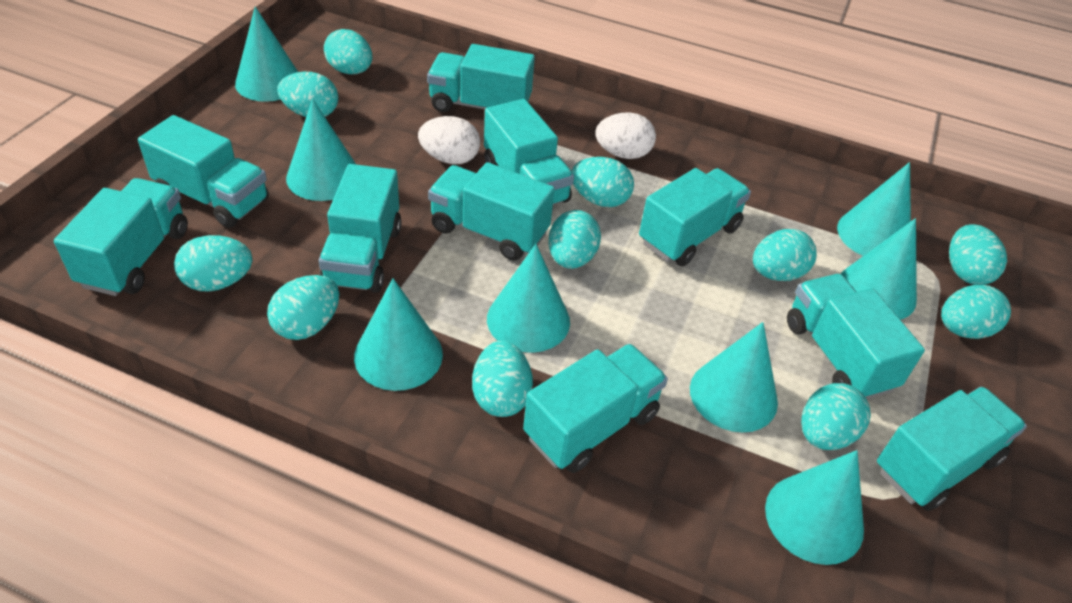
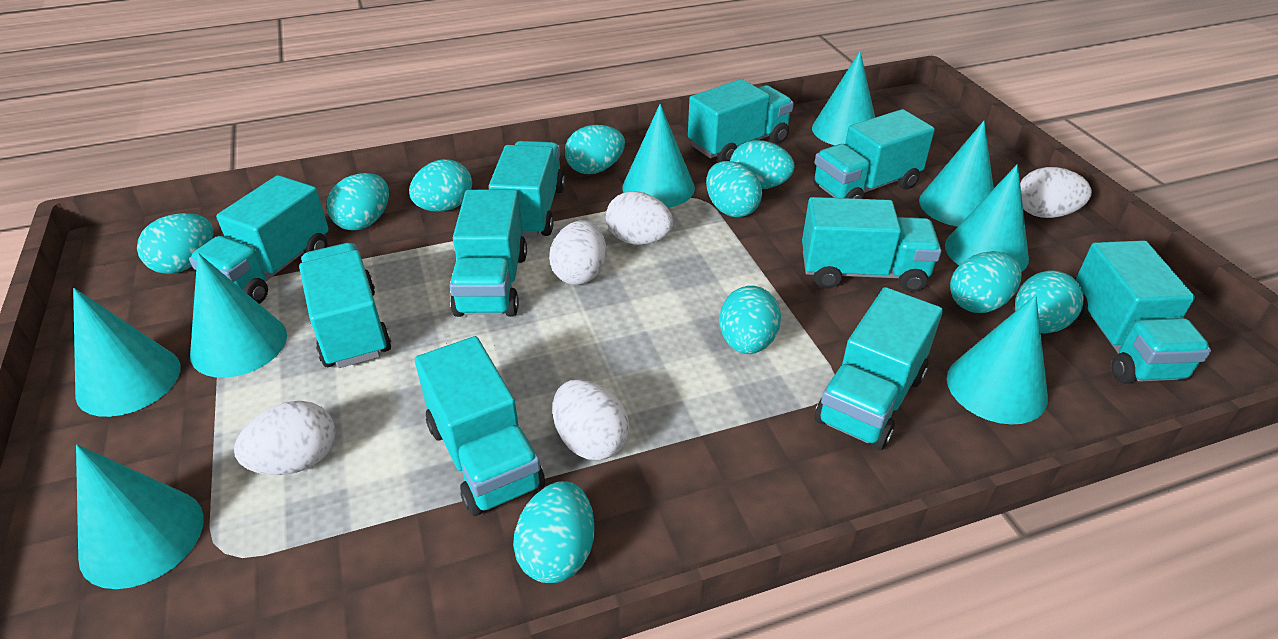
turquoise egg: 11 -> 10
white egg: 2 -> 5

